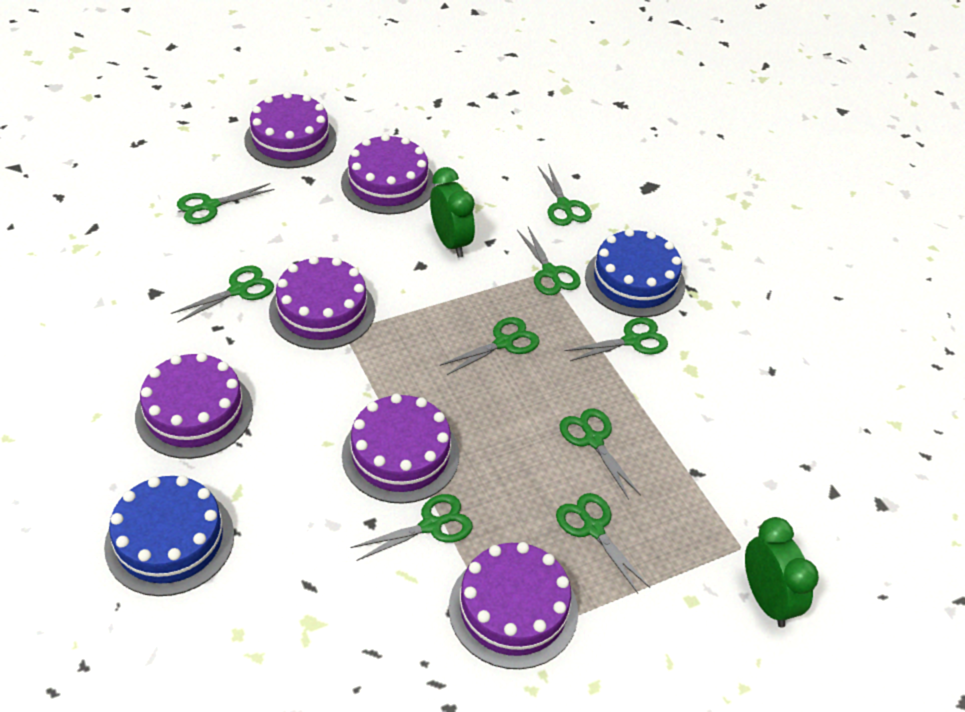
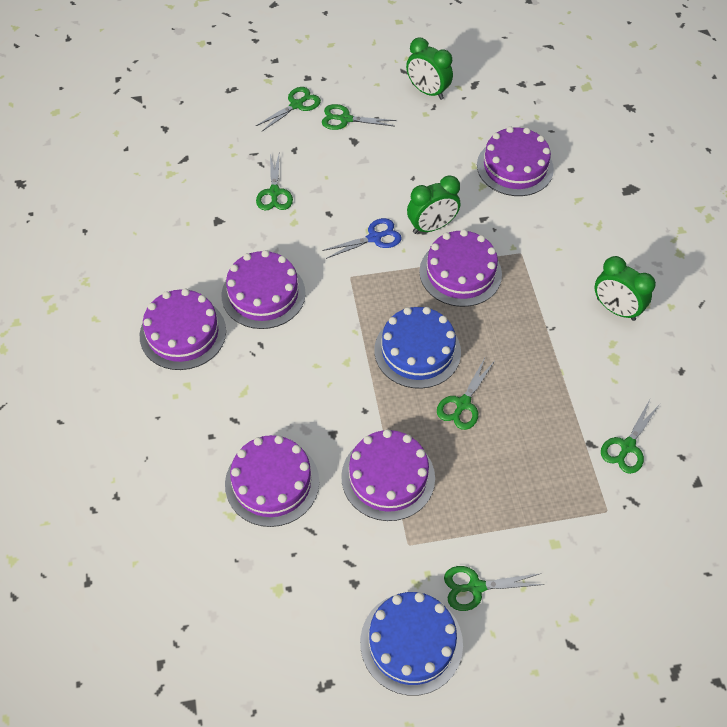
blue scissors: 0 -> 1
green clock: 2 -> 3
green scissors: 9 -> 6

